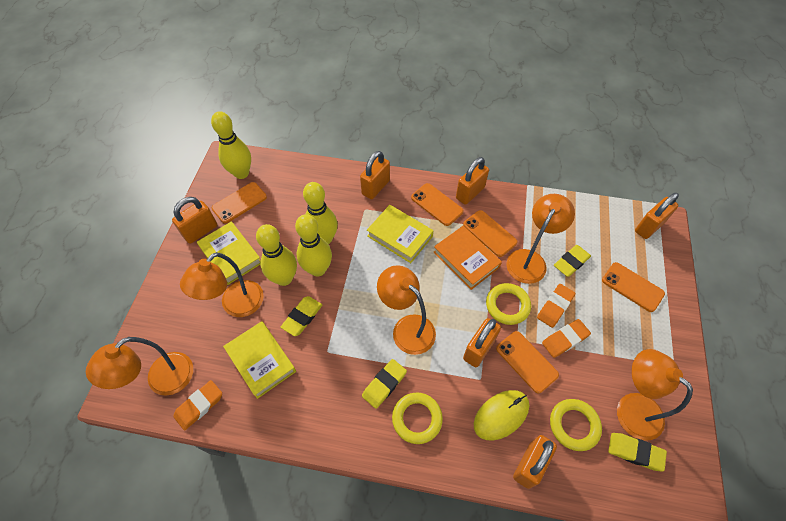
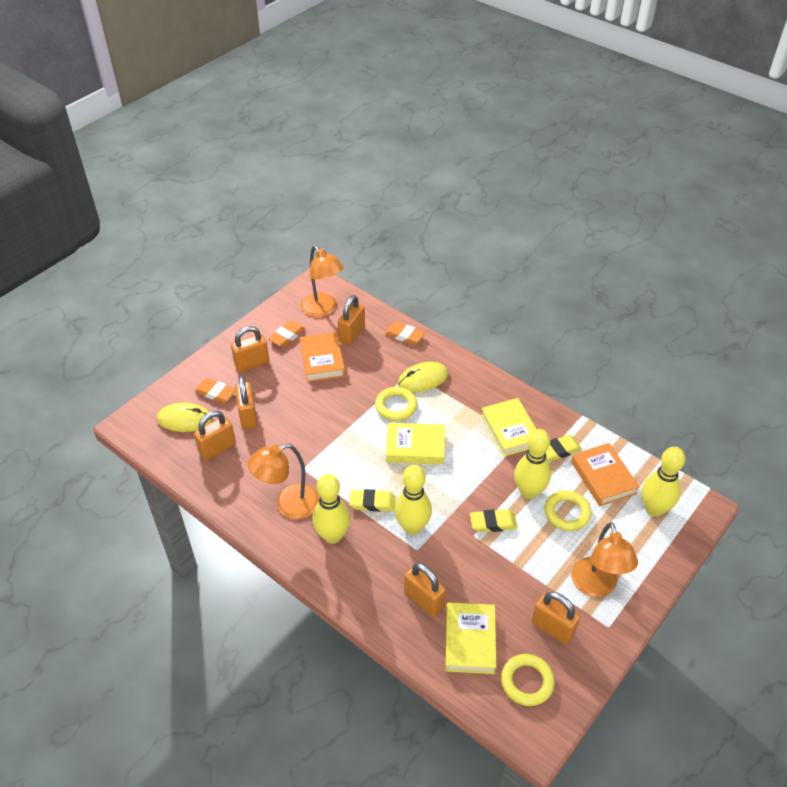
orange book: 1 -> 2
orange lamp: 5 -> 3
orange phone: 5 -> 0
yellow eraser: 4 -> 3
yellow mouse: 1 -> 2

